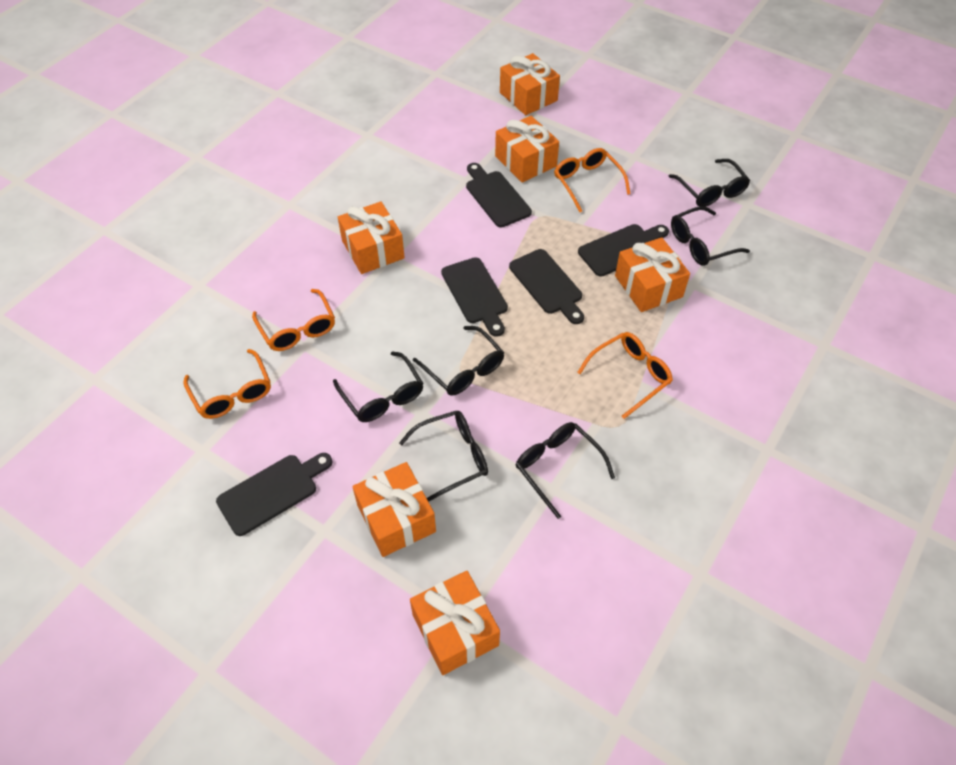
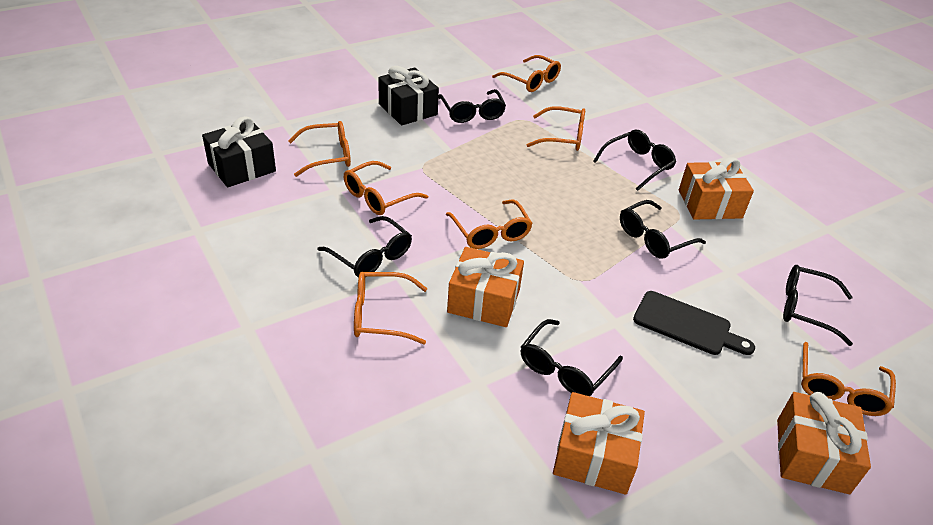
black cutting board: 5 -> 1
black gift: 0 -> 2
orange gift: 6 -> 4
orange glasses: 4 -> 7

